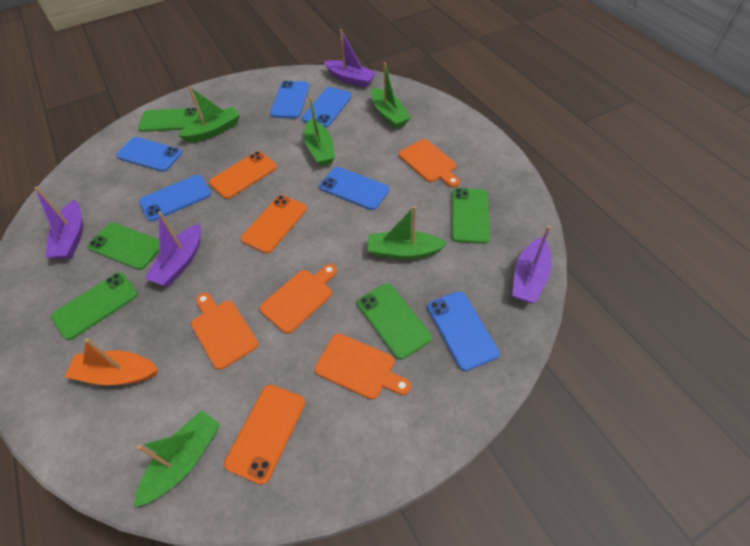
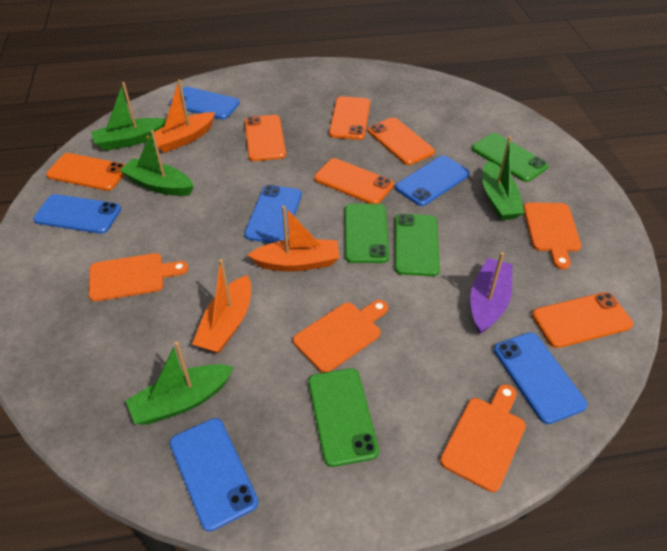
green boat: 5 -> 4
green phone: 5 -> 4
orange boat: 1 -> 3
orange phone: 3 -> 6
purple boat: 4 -> 1

